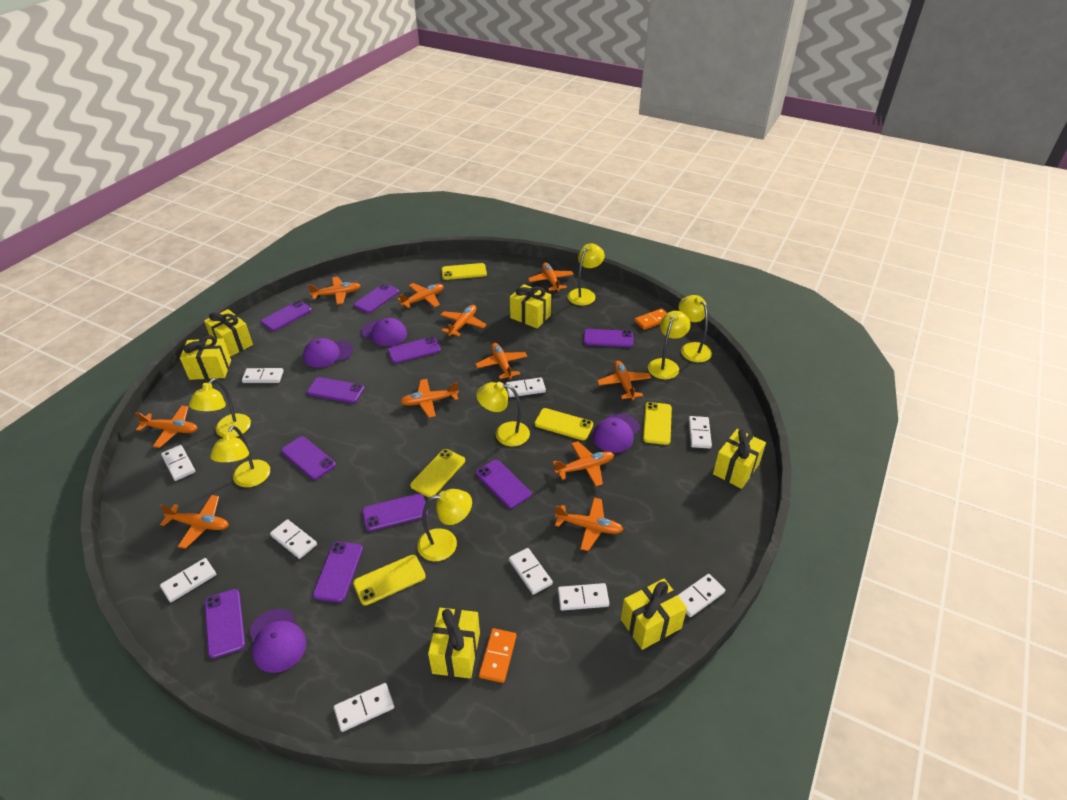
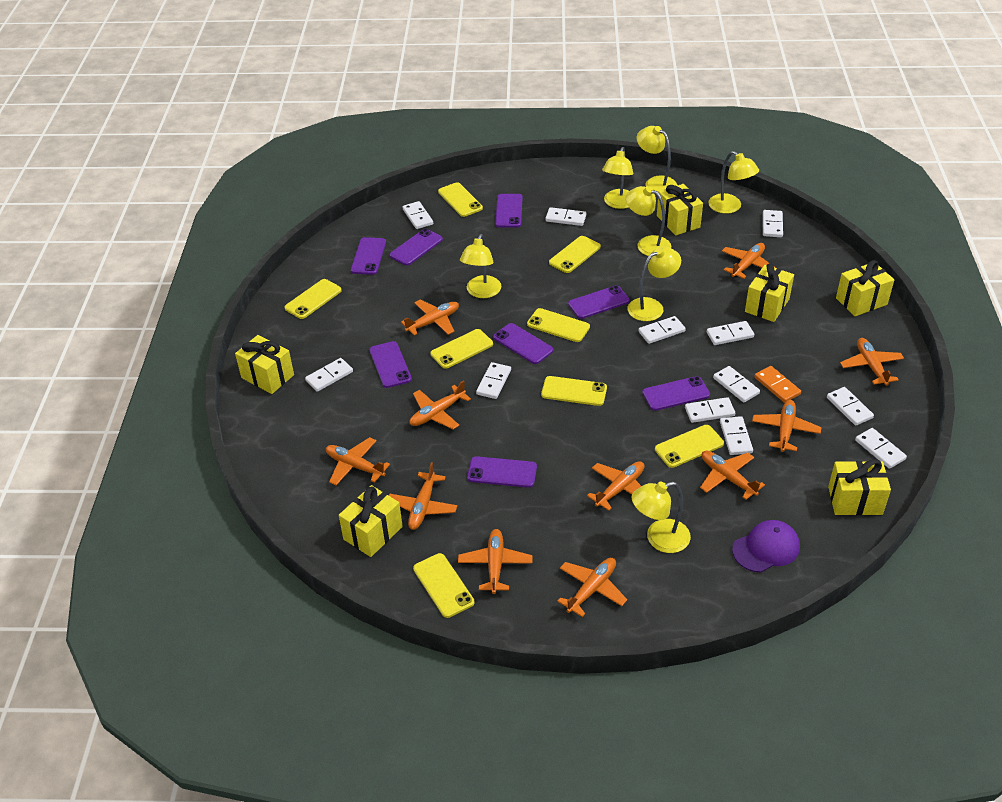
orange domino: 2 -> 1
purple cap: 4 -> 1
purple phone: 10 -> 8
white domino: 10 -> 12
yellow phone: 5 -> 8

